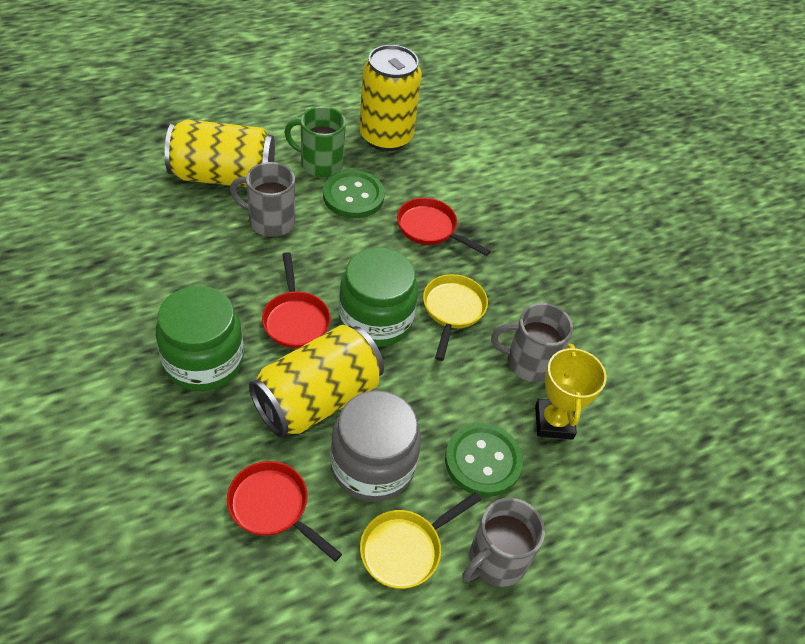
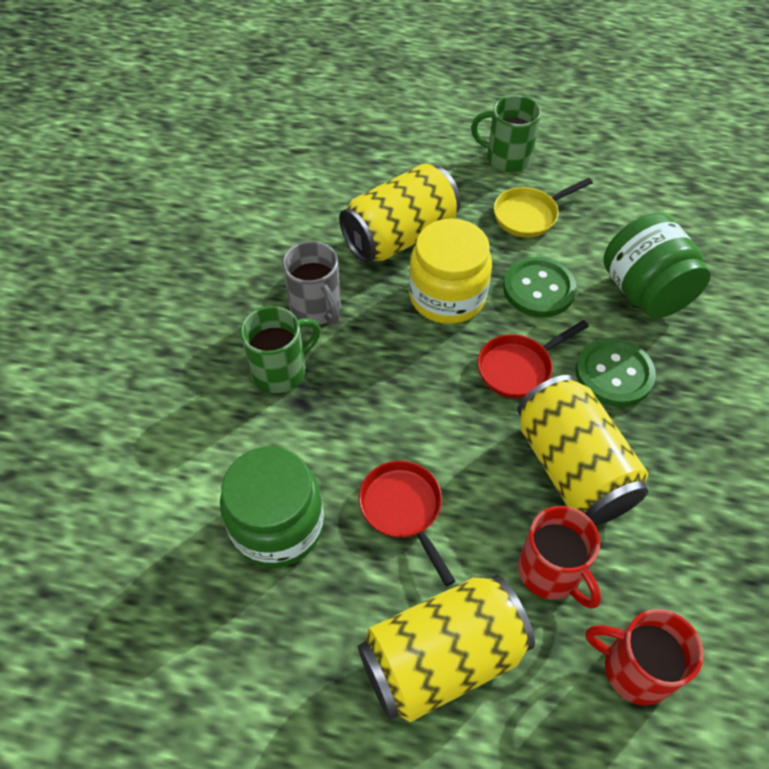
green mug: 1 -> 2
grey jar: 1 -> 0
grey mug: 3 -> 1
red mug: 0 -> 2
red pan: 3 -> 2
yellow jar: 0 -> 1
yellow pan: 2 -> 1
yellow trophy: 1 -> 0

